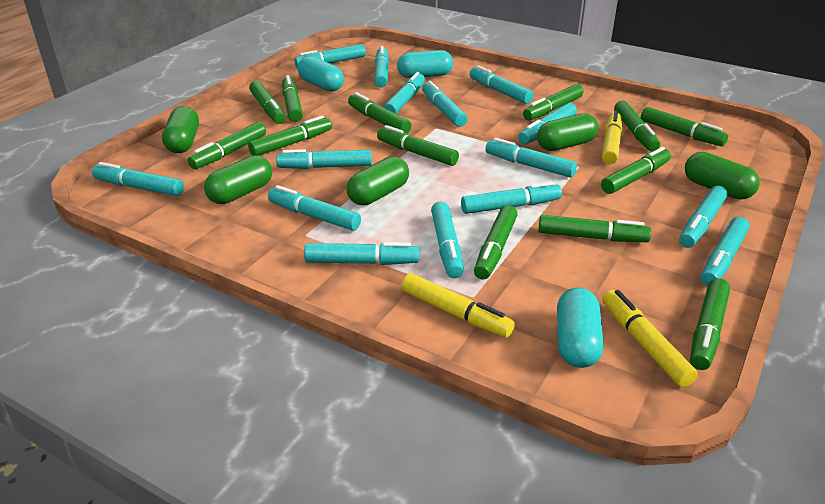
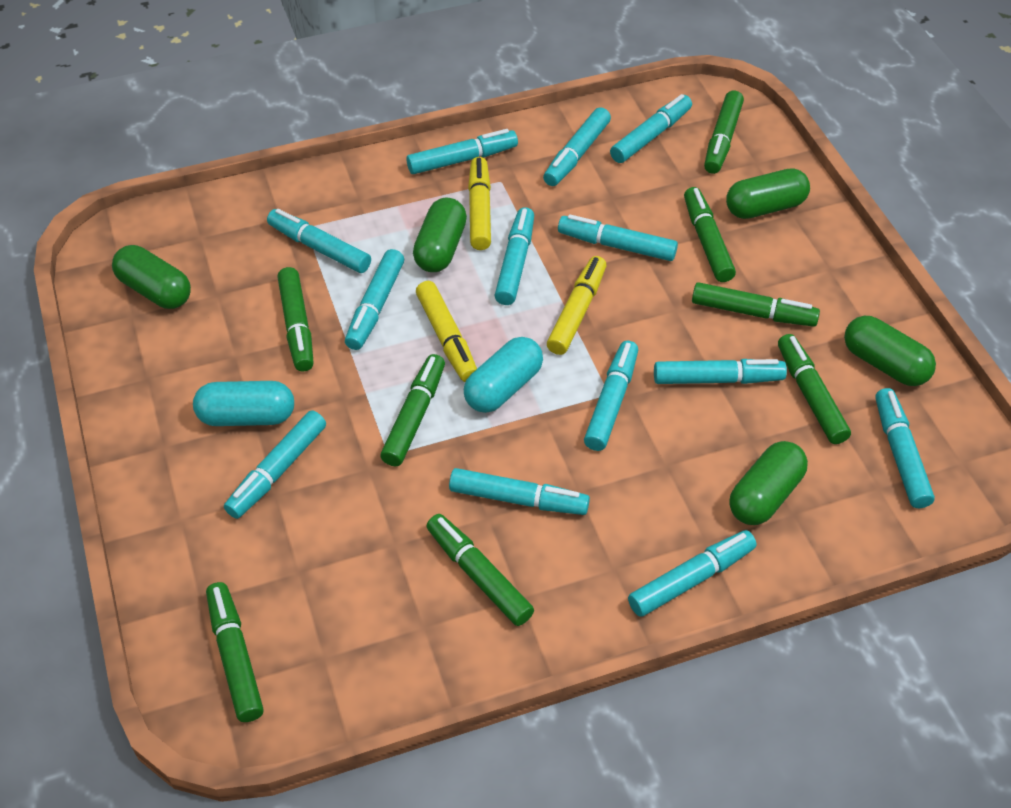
green marker: 13 -> 8
turquoise capsule: 3 -> 2
turquoise marker: 15 -> 13

